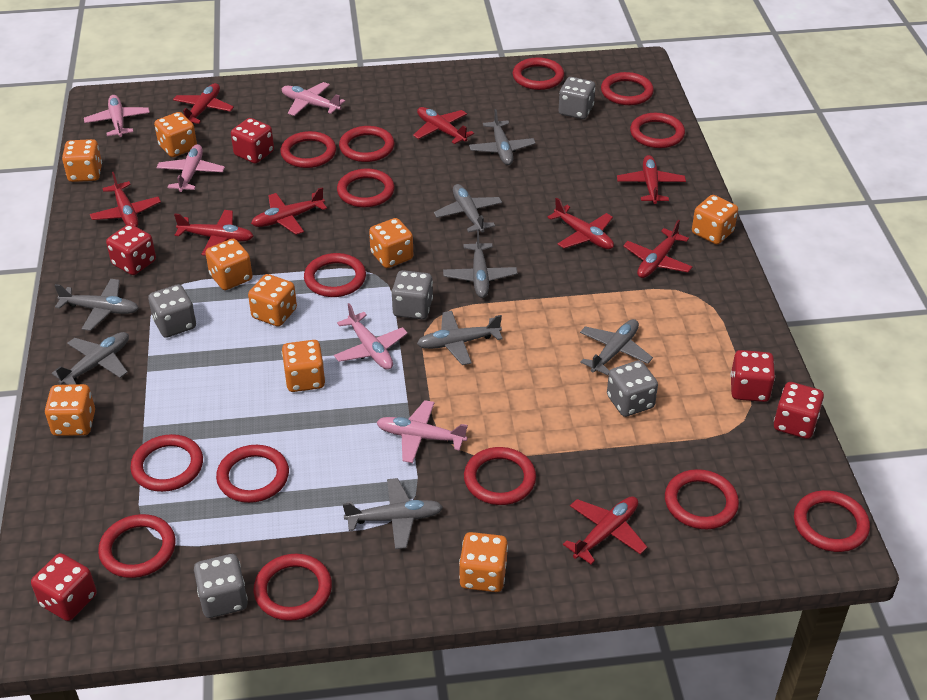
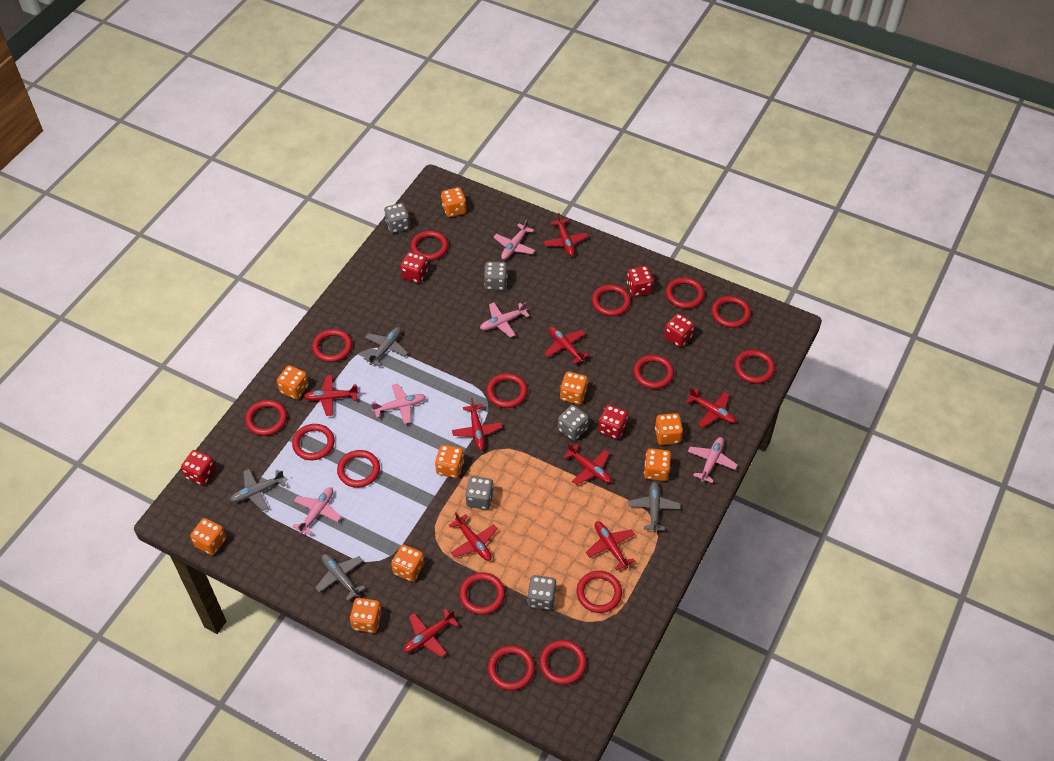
grey plane: 8 -> 4
red ring: 14 -> 15

